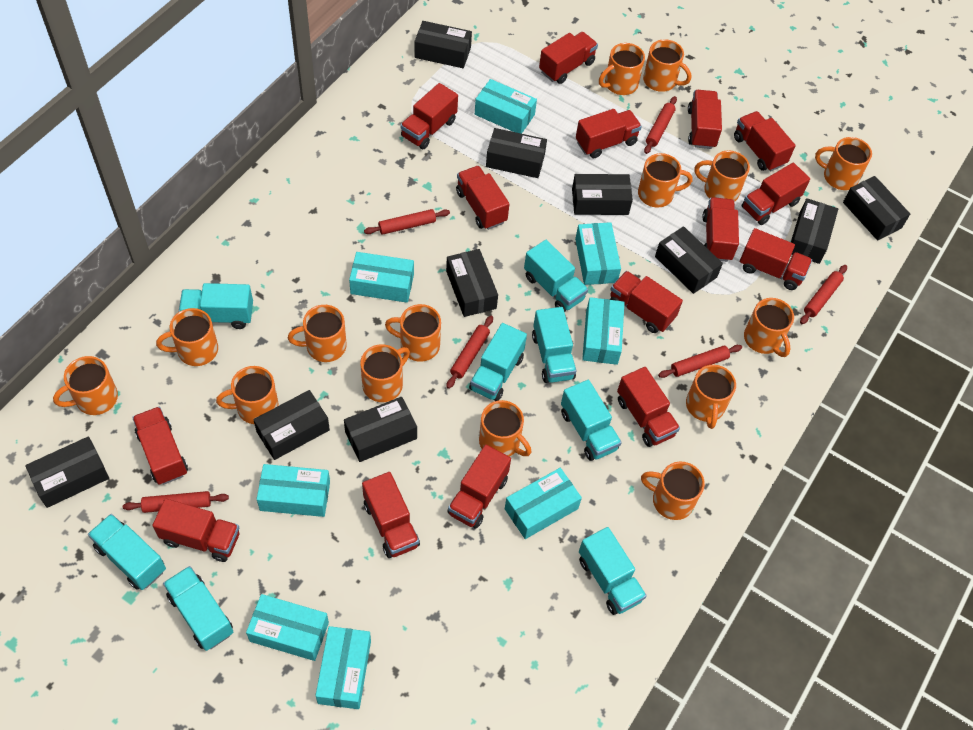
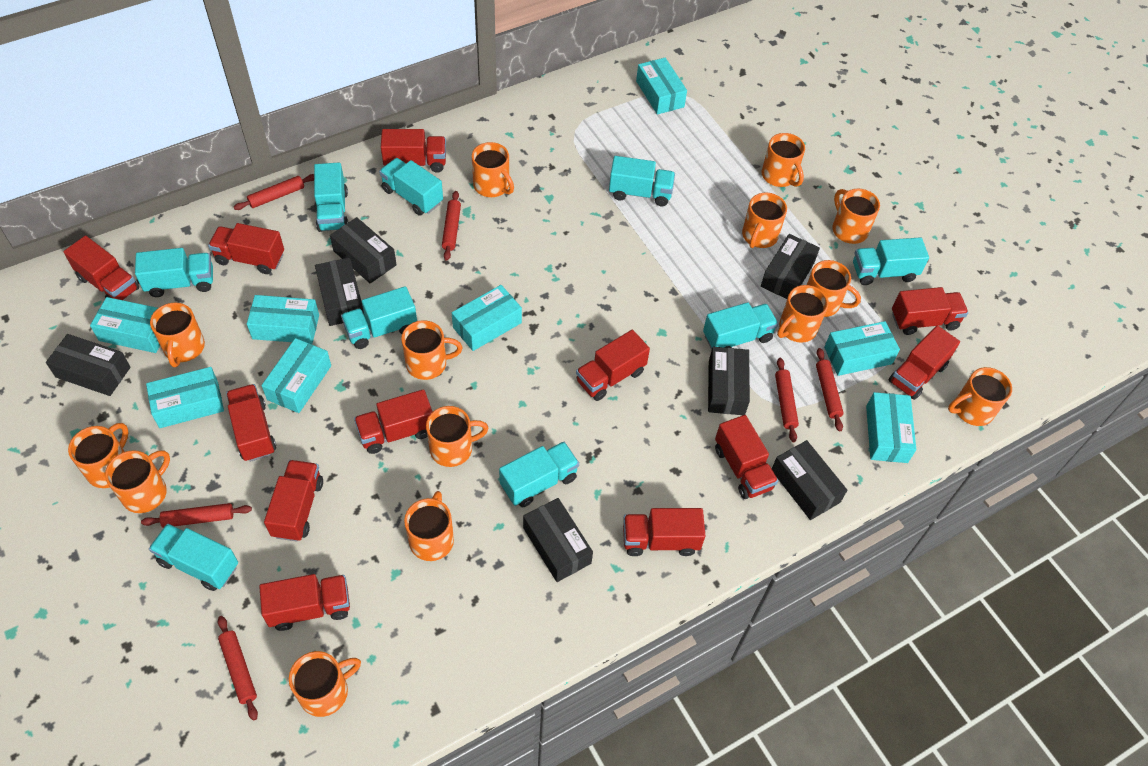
black box: 10 -> 7
orange mug: 15 -> 14
red truck: 15 -> 12
turquoise truck: 8 -> 9

